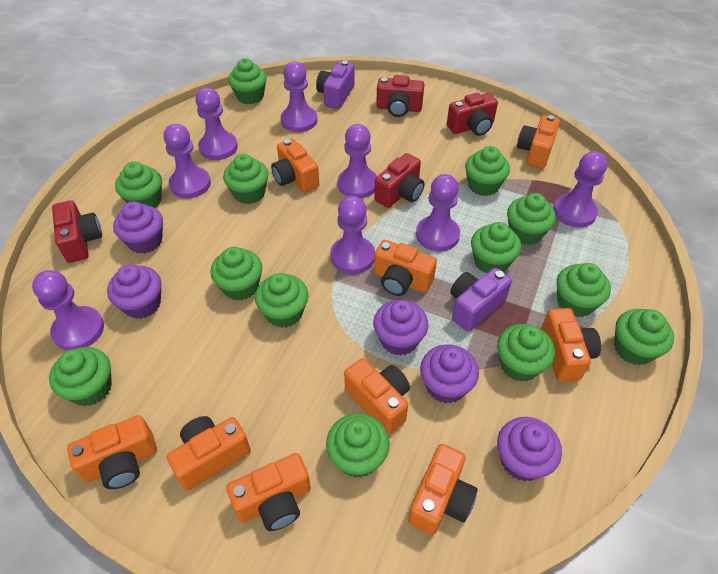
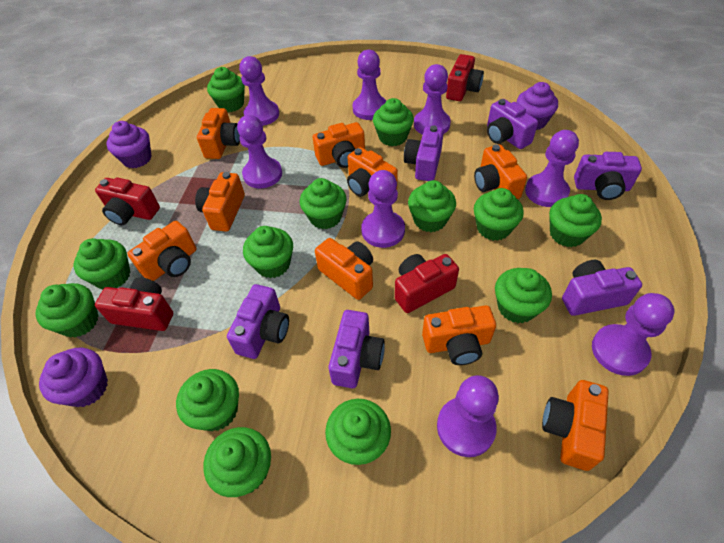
purple camera: 2 -> 6
purple cupcake: 5 -> 3

